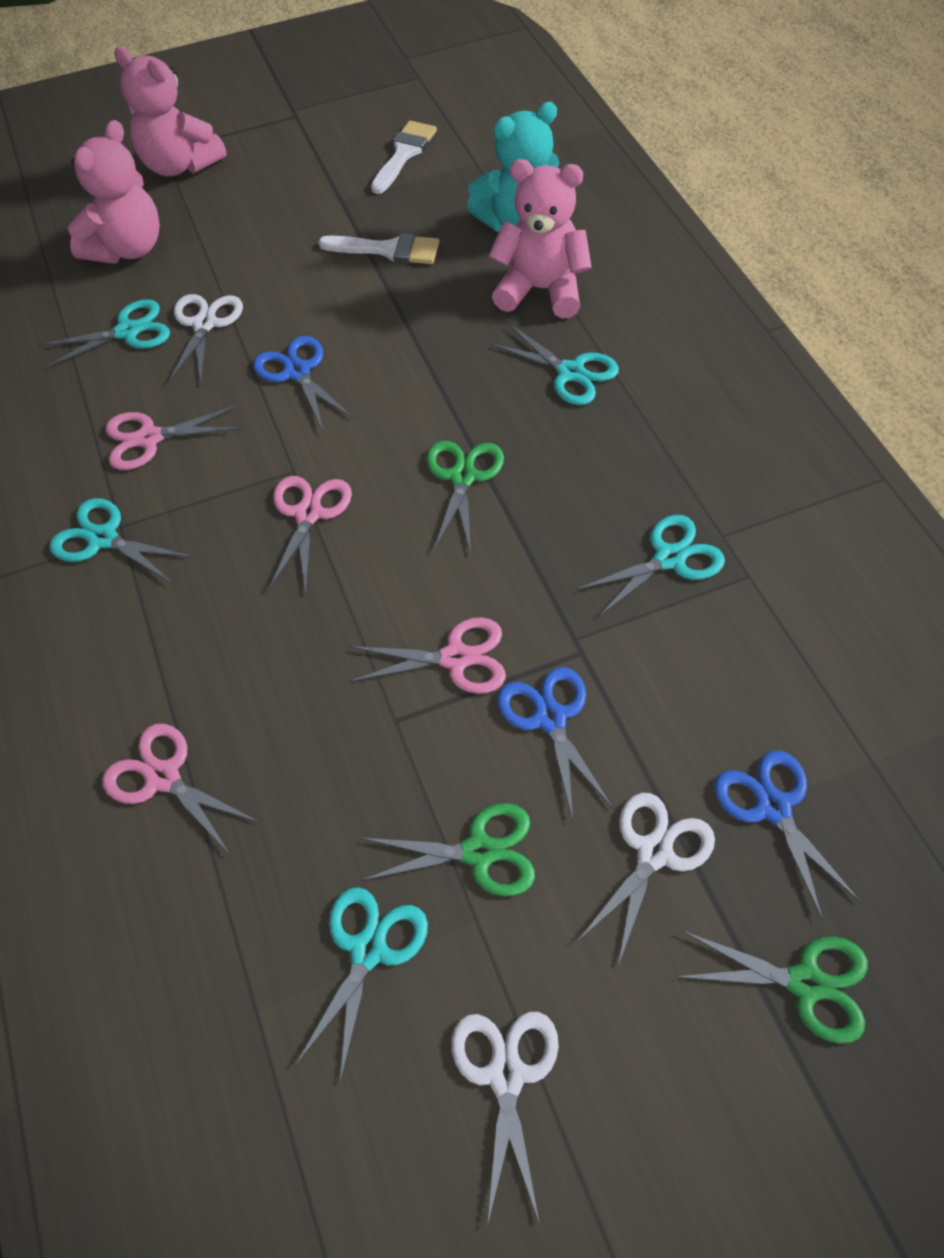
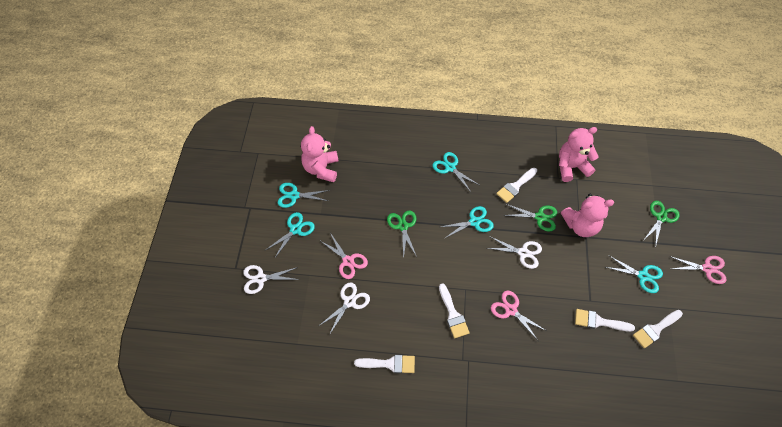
blue scissors: 3 -> 0
pink scissors: 4 -> 3
turquoise teddy bear: 1 -> 0
white brush: 2 -> 5

